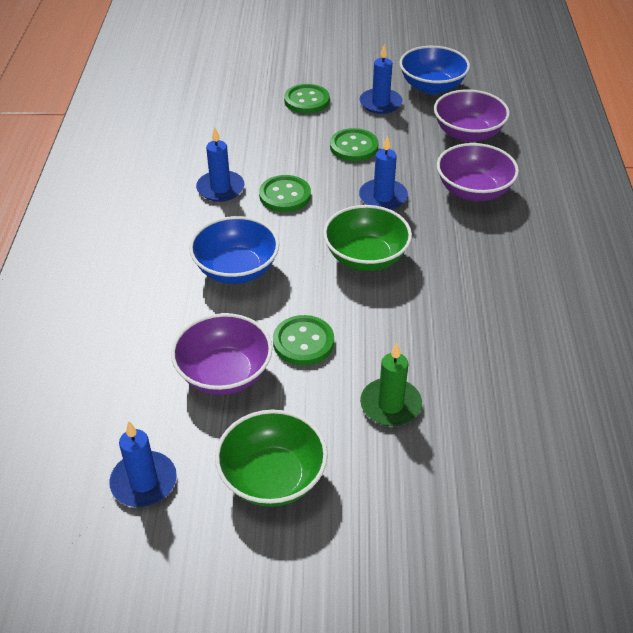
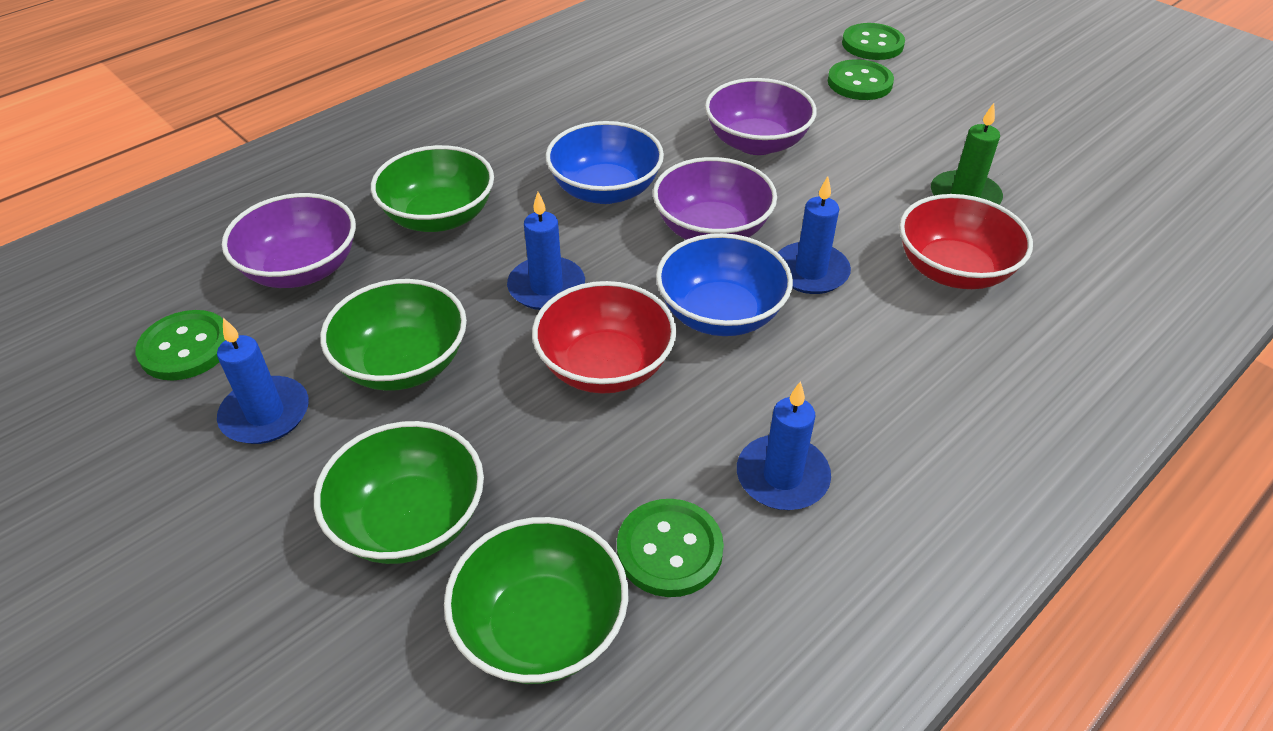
green bowl: 2 -> 4
red bowl: 0 -> 2

